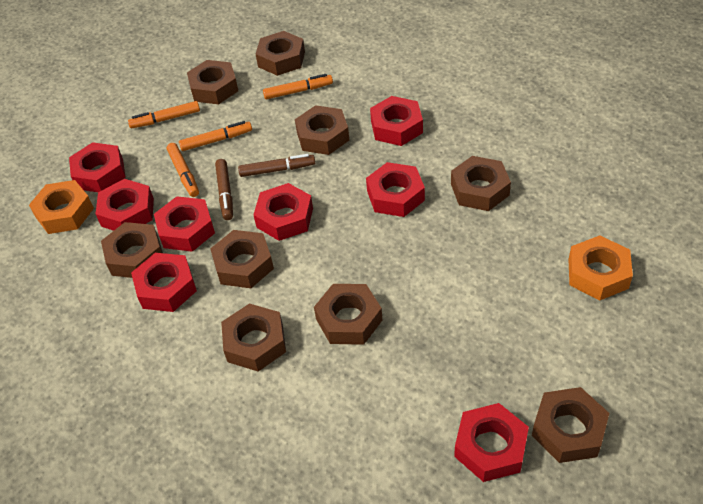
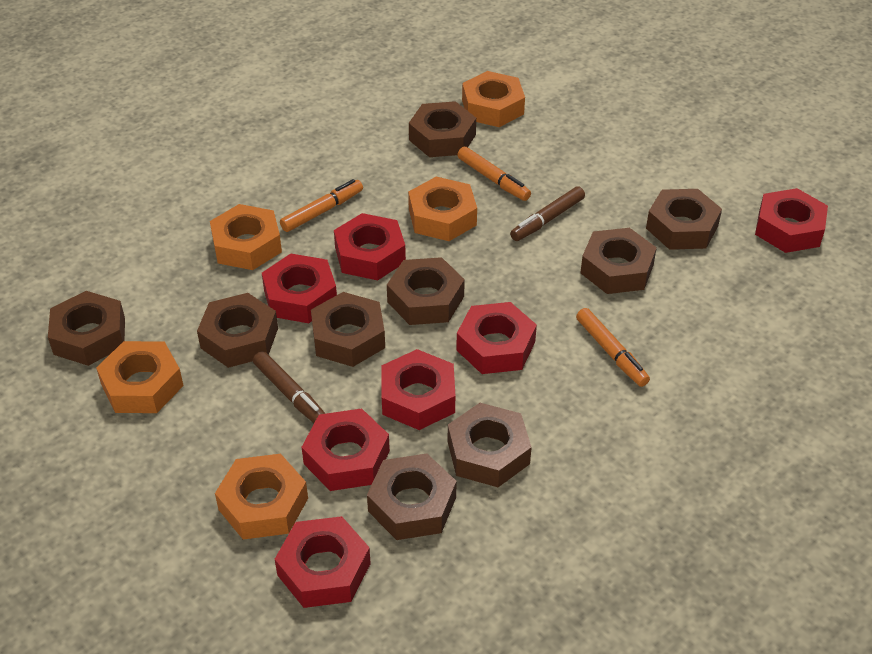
orange marker: 4 -> 3
orange nut: 2 -> 5
red nut: 8 -> 7

